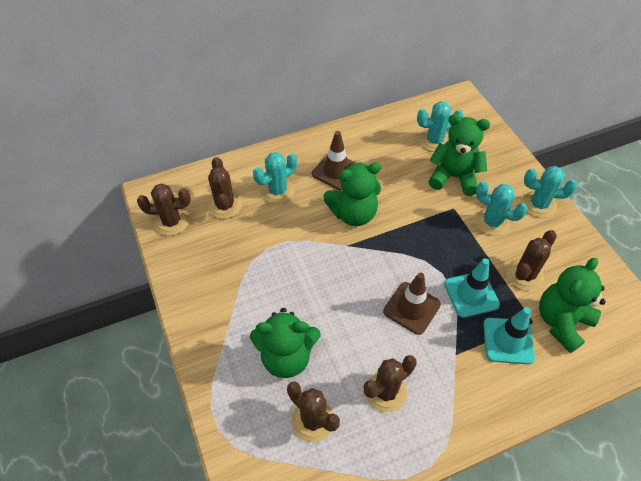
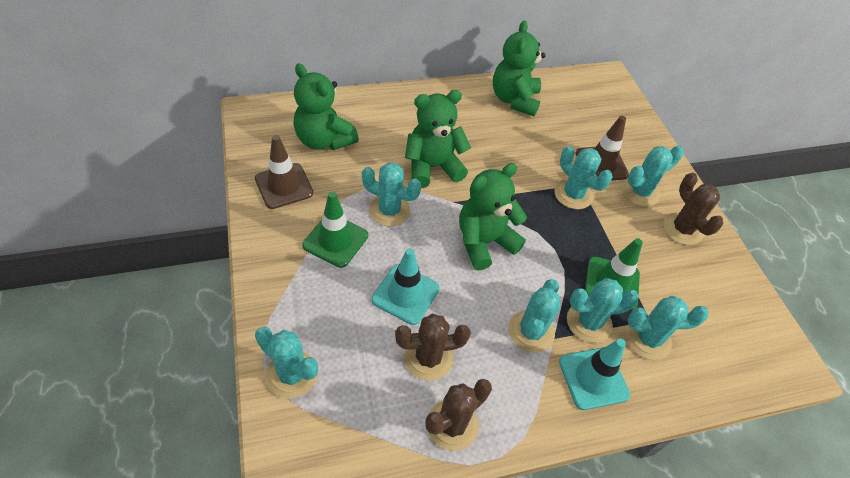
brown cactus: 5 -> 3
green traffic cone: 0 -> 2
turquoise cactus: 4 -> 7

